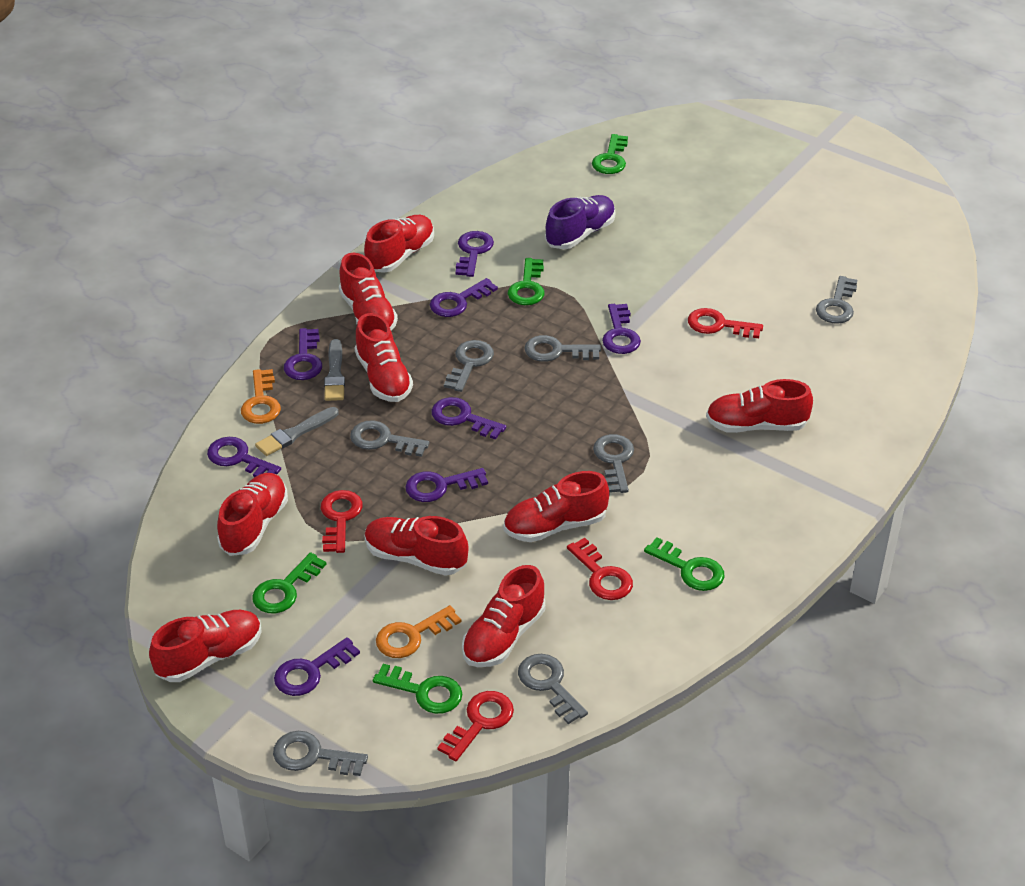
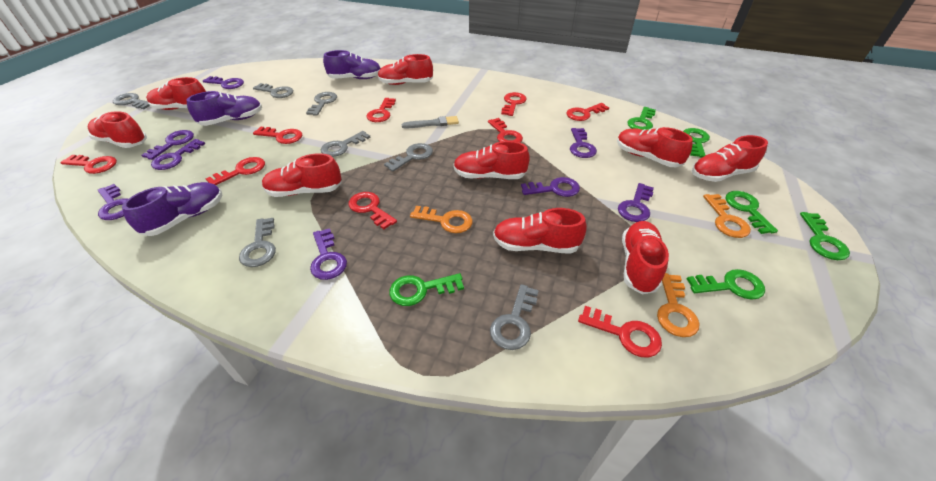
green key: 5 -> 6
grey brush: 2 -> 1
orange key: 2 -> 3
purple shoe: 1 -> 3
red key: 4 -> 9

